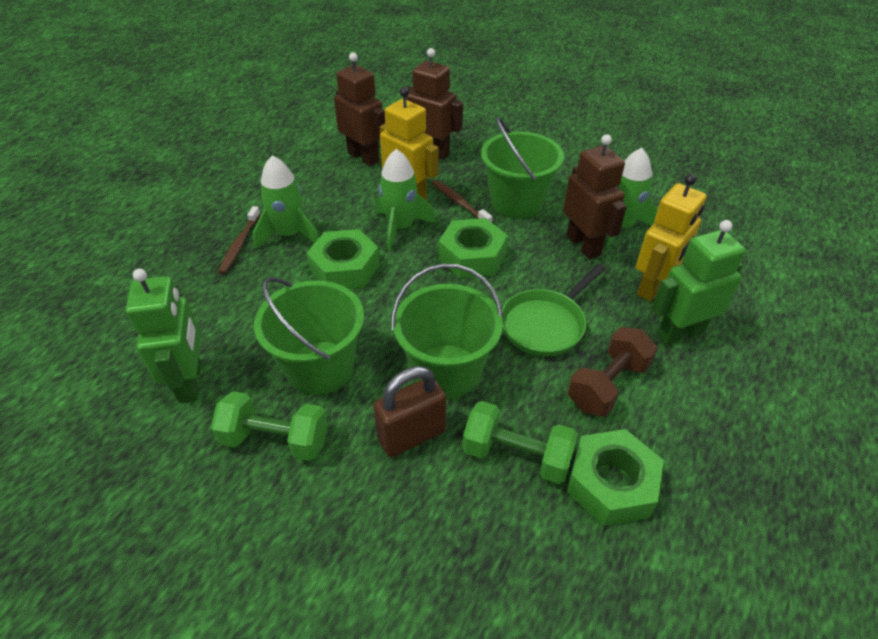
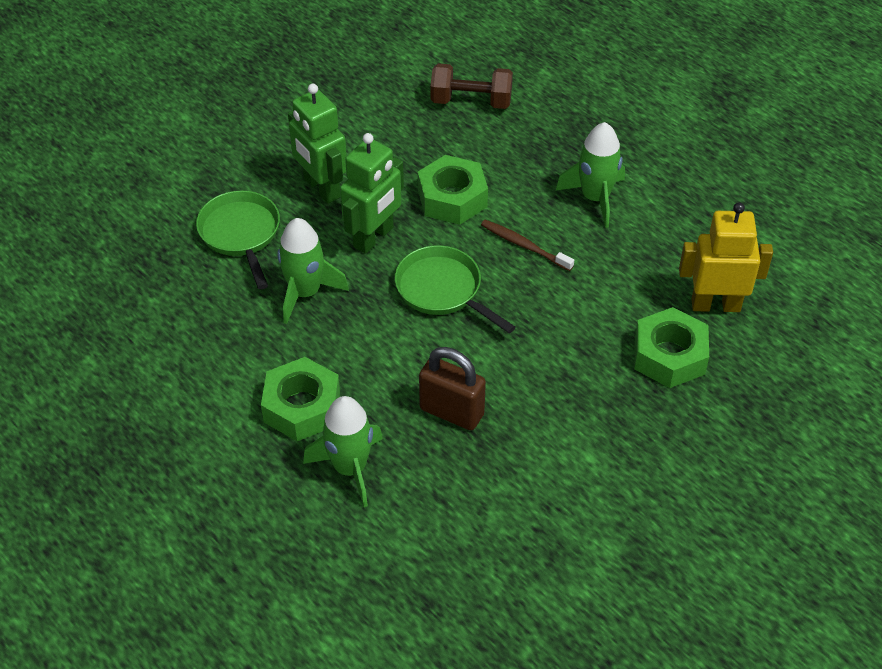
brown robot: 3 -> 0
brown toothbrush: 2 -> 1
green bucket: 3 -> 0
green dumbbell: 2 -> 0
green pan: 1 -> 2
yellow robot: 2 -> 1

